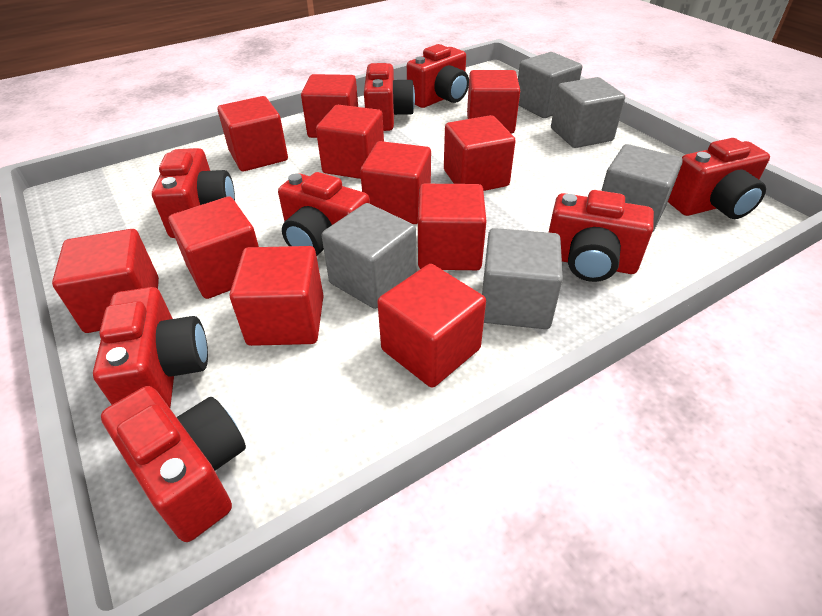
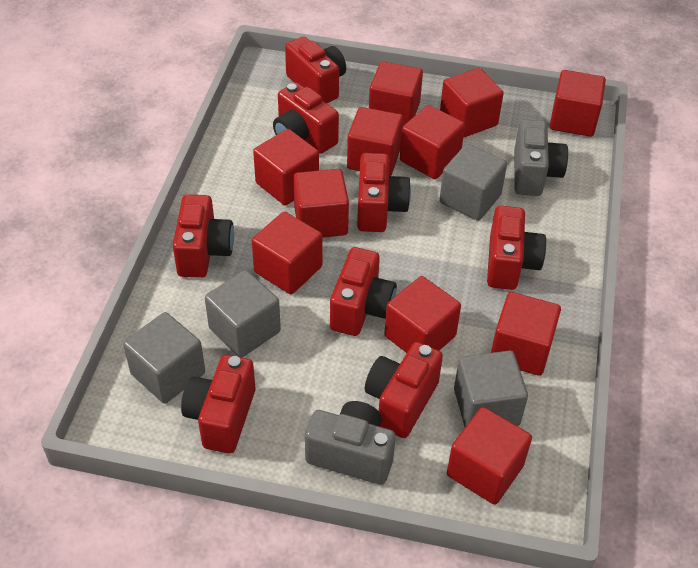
grey camera: 0 -> 2
grey cube: 5 -> 4

